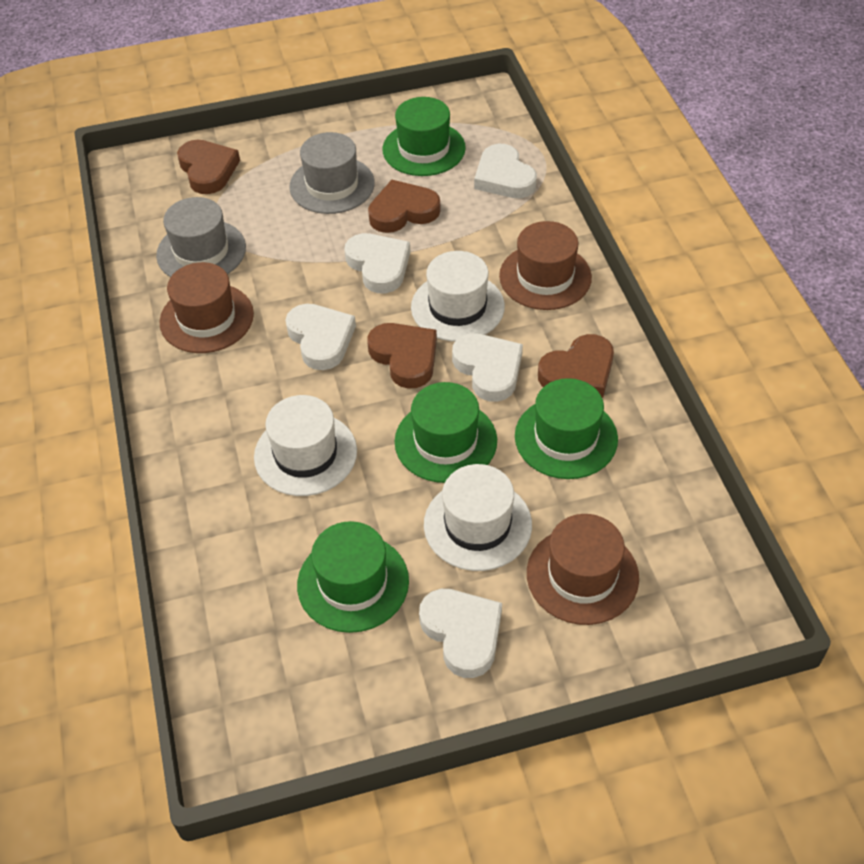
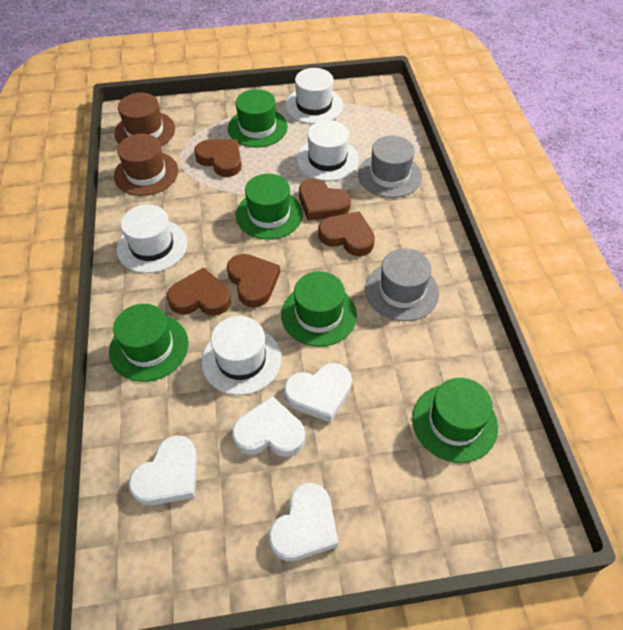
brown hat: 3 -> 2
brown heart: 4 -> 5
green hat: 4 -> 5
white hat: 3 -> 4
white heart: 5 -> 4

